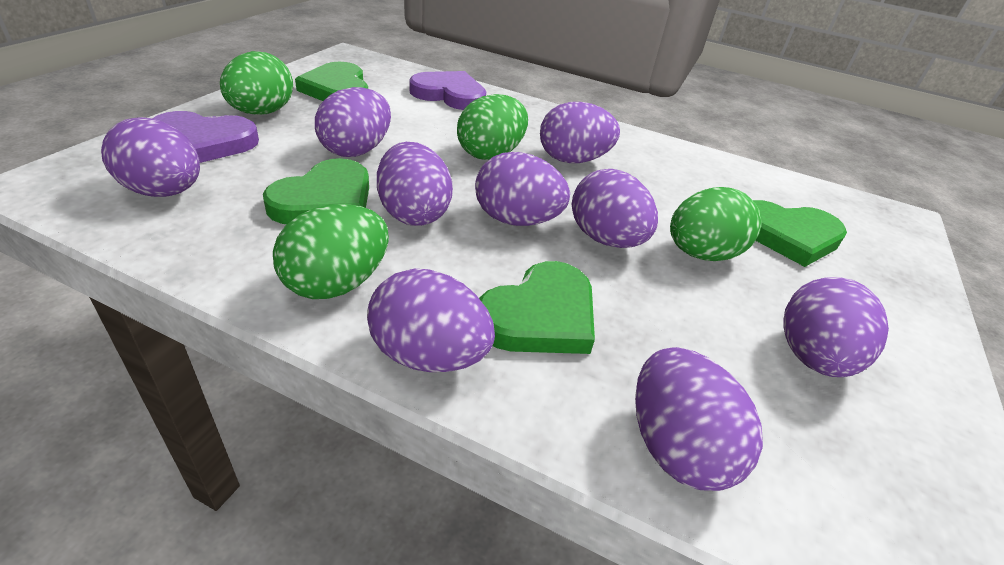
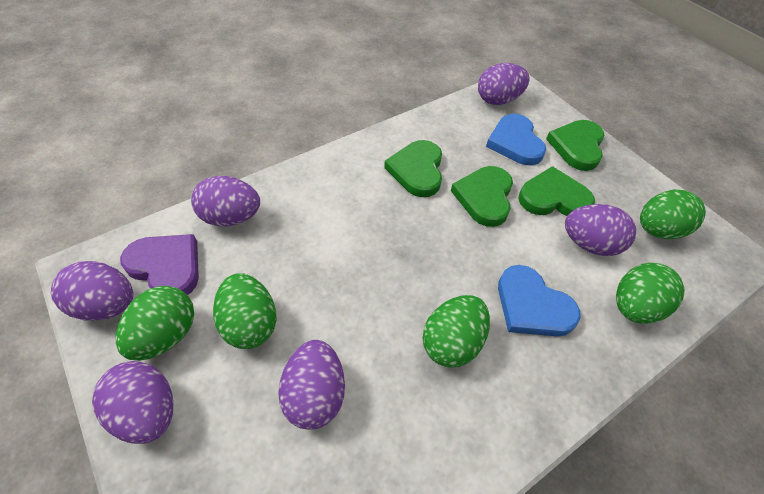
blue heart: 0 -> 2
green egg: 4 -> 5
purple egg: 9 -> 6
purple heart: 2 -> 1

